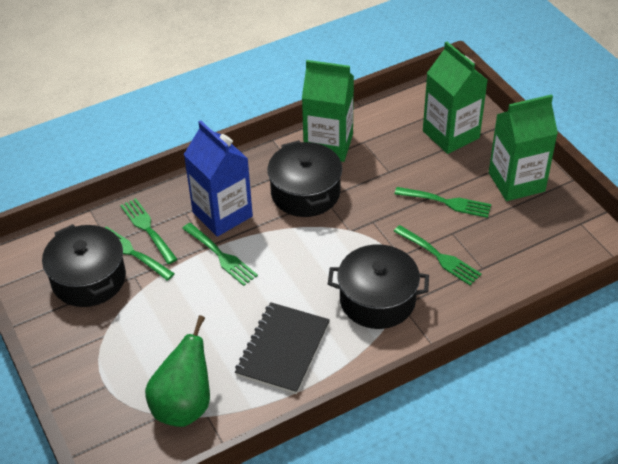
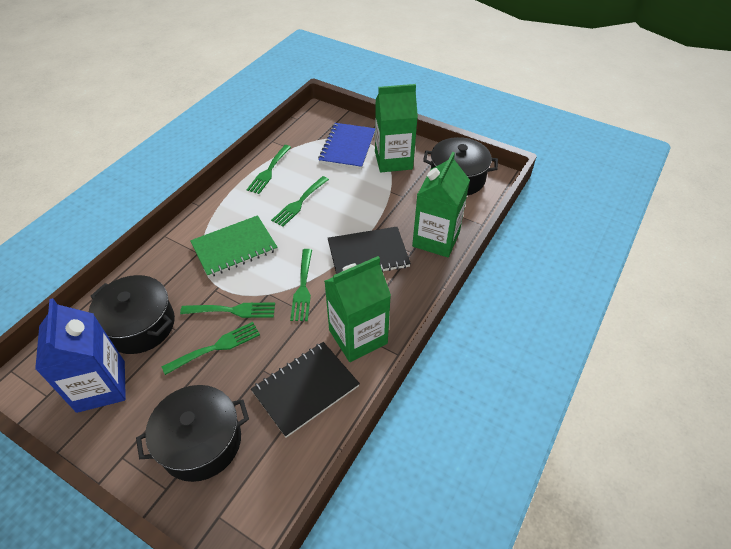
black notebook: 1 -> 2
blue notebook: 0 -> 1
green notebook: 0 -> 1
green pear: 1 -> 0

